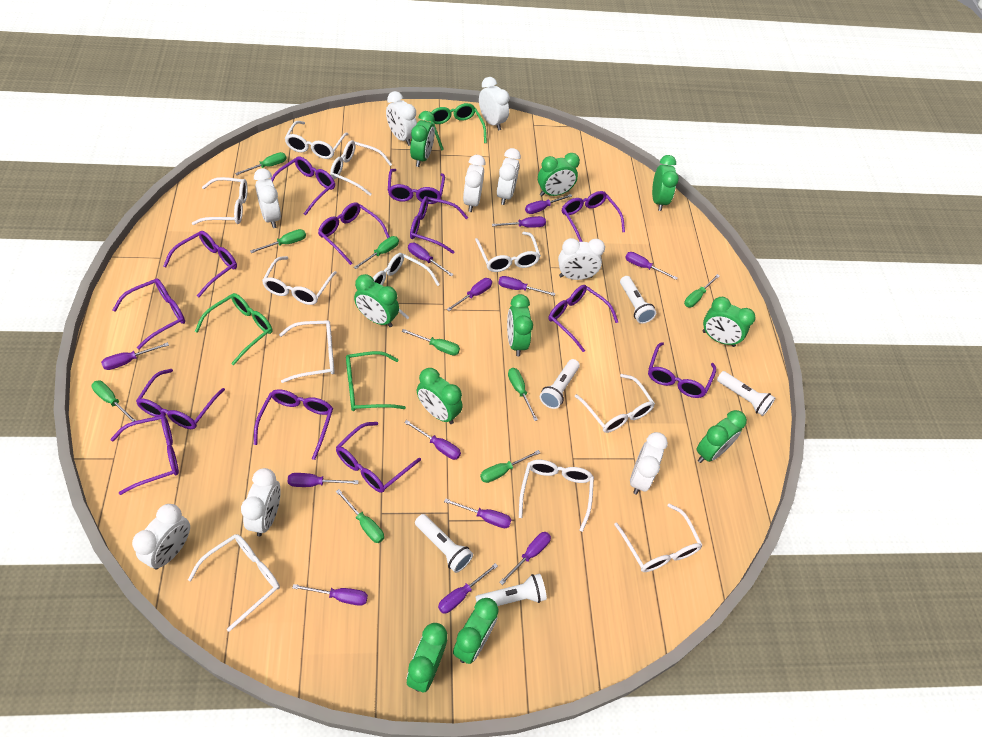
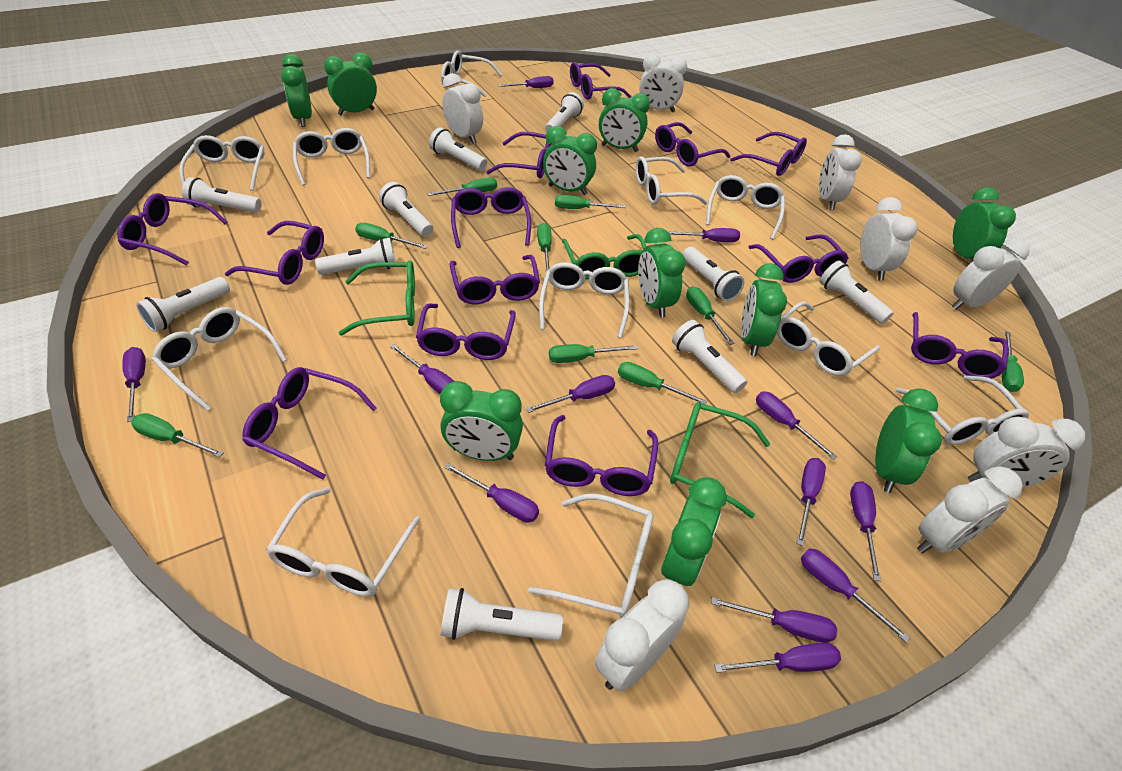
purple screwdriver: 13 -> 12
white clock: 9 -> 8
white flashlight: 5 -> 10

